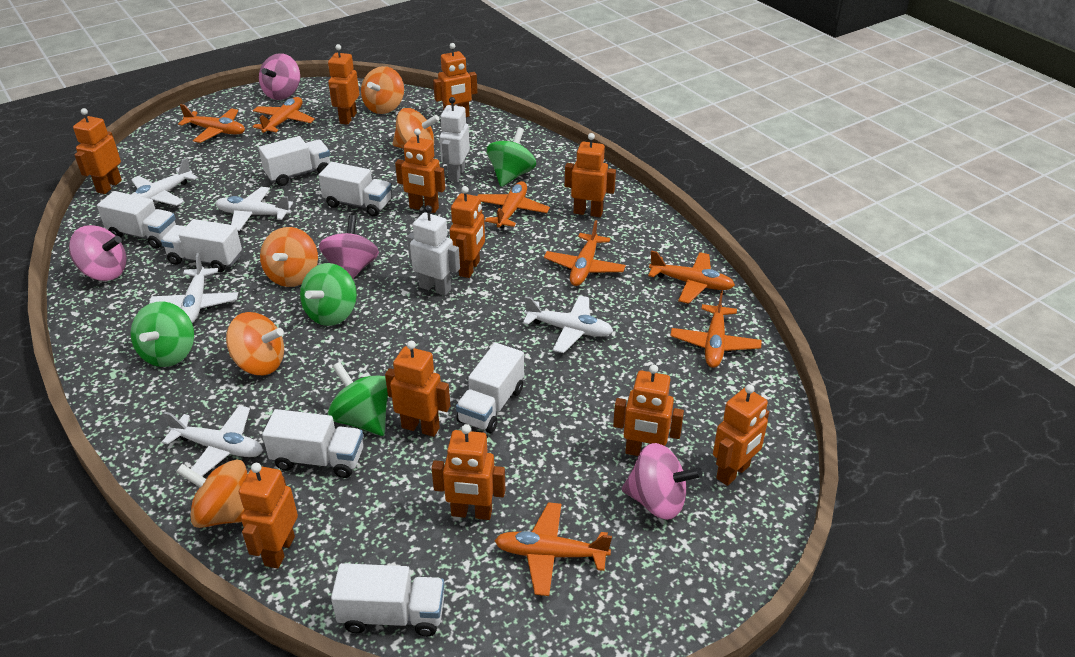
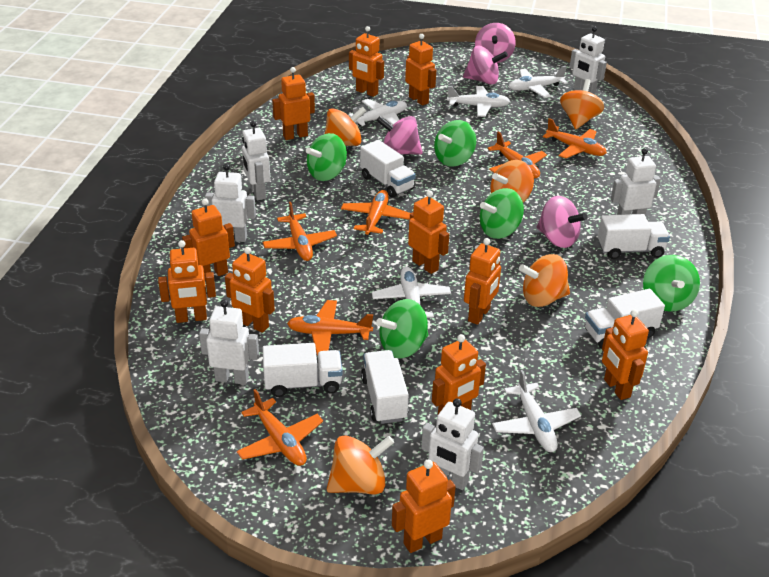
green spinning top: 4 -> 5
orange plane: 7 -> 6
white robot: 2 -> 6
white truck: 7 -> 5

